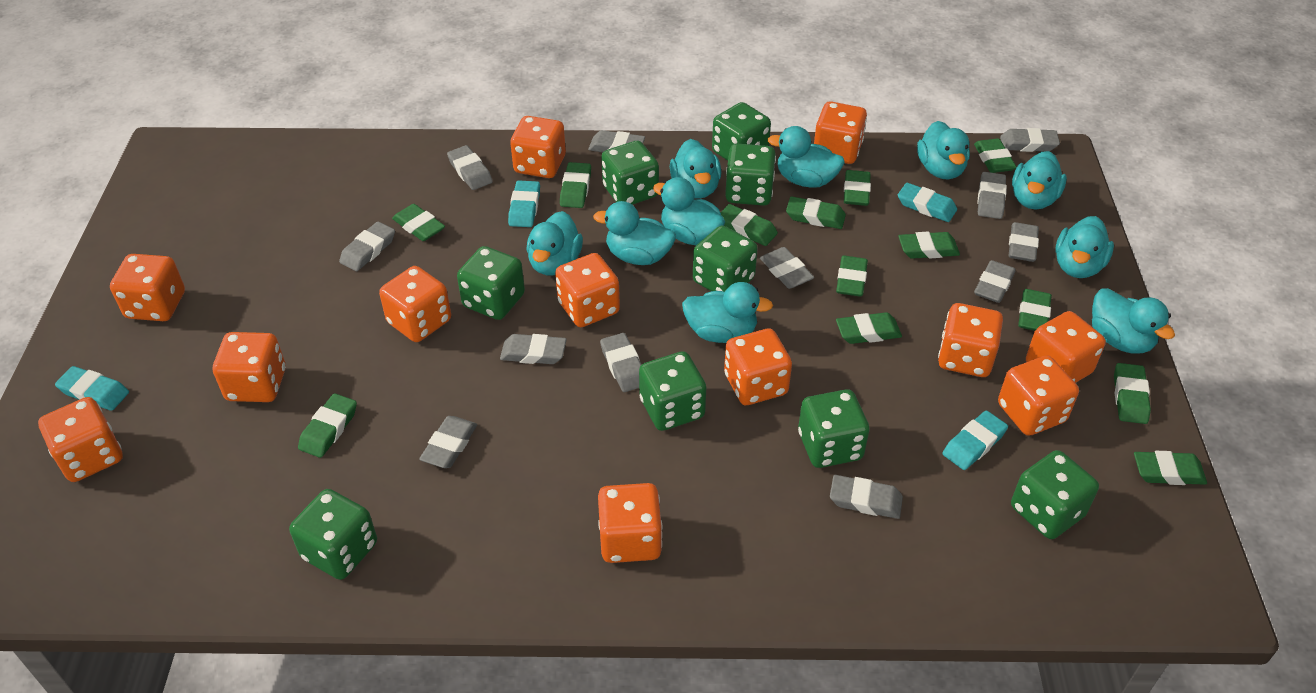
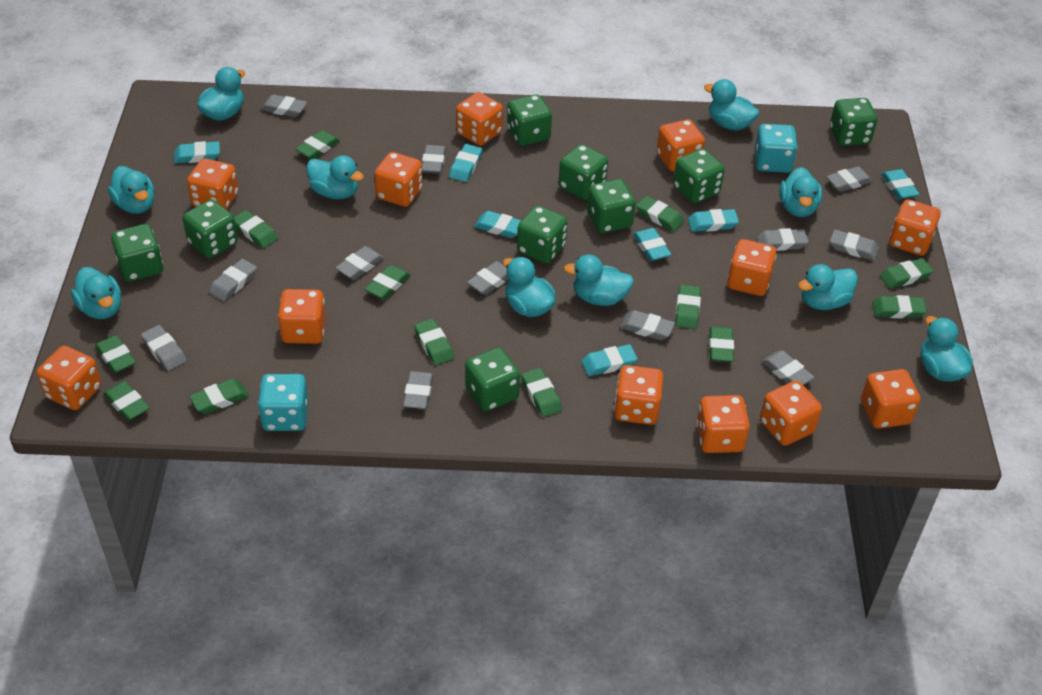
turquoise dice: 0 -> 2
turquoise eraser: 4 -> 7

